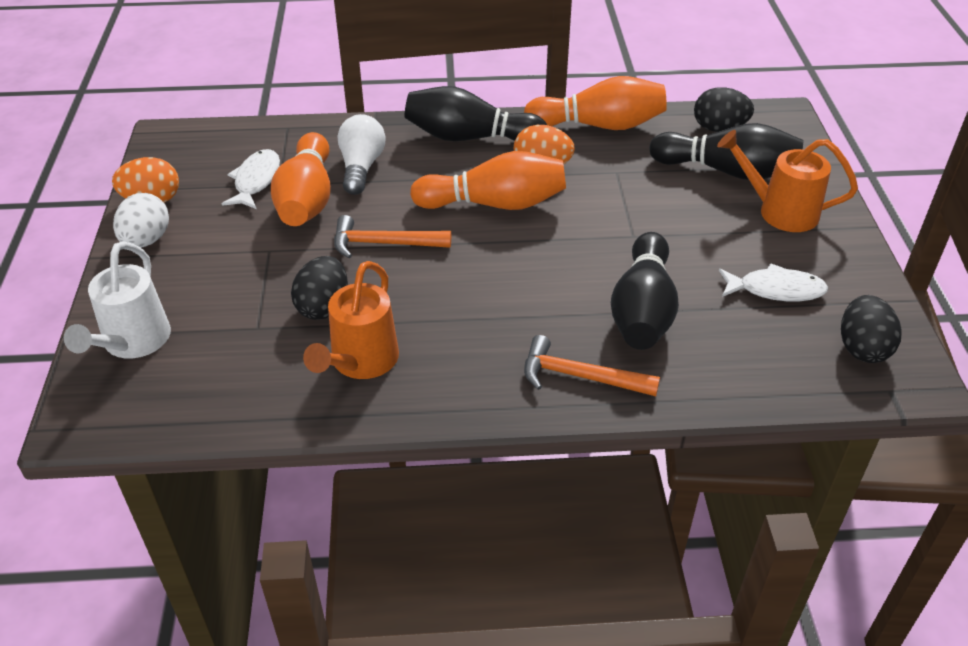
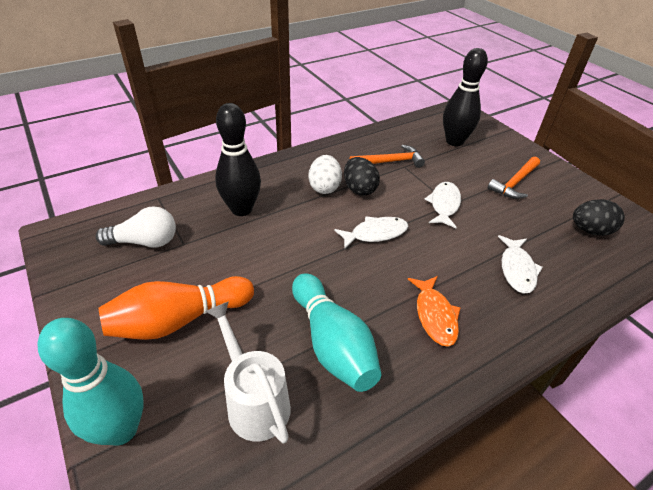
black bowling pin: 3 -> 2
black egg: 3 -> 2
orange bowling pin: 3 -> 1
orange egg: 2 -> 0
orange fish: 0 -> 1
orange watering can: 2 -> 0
turquoise bowling pin: 0 -> 2
white fish: 2 -> 3

